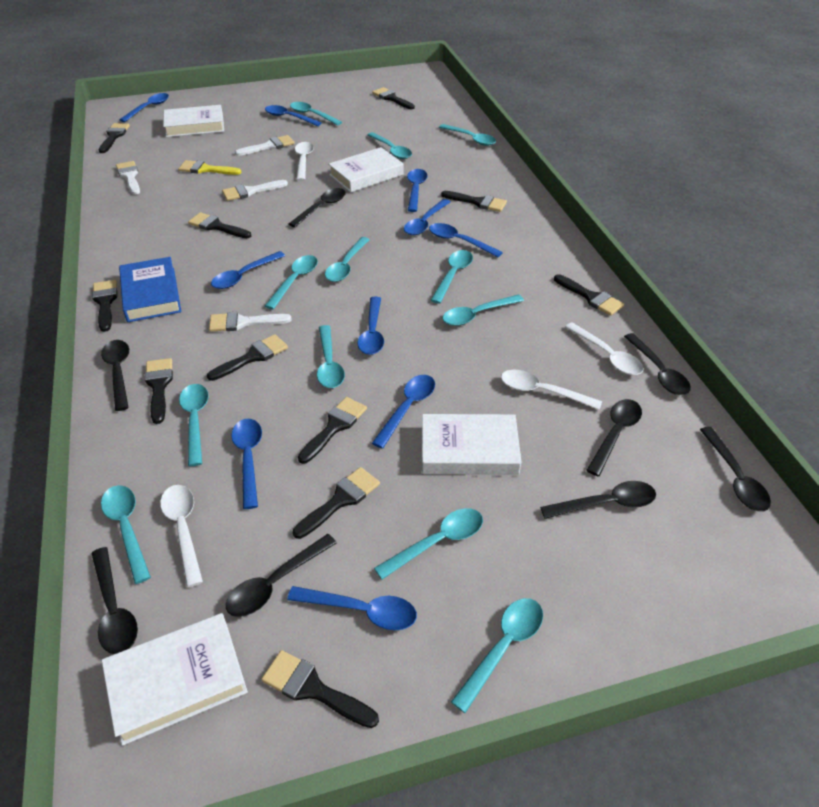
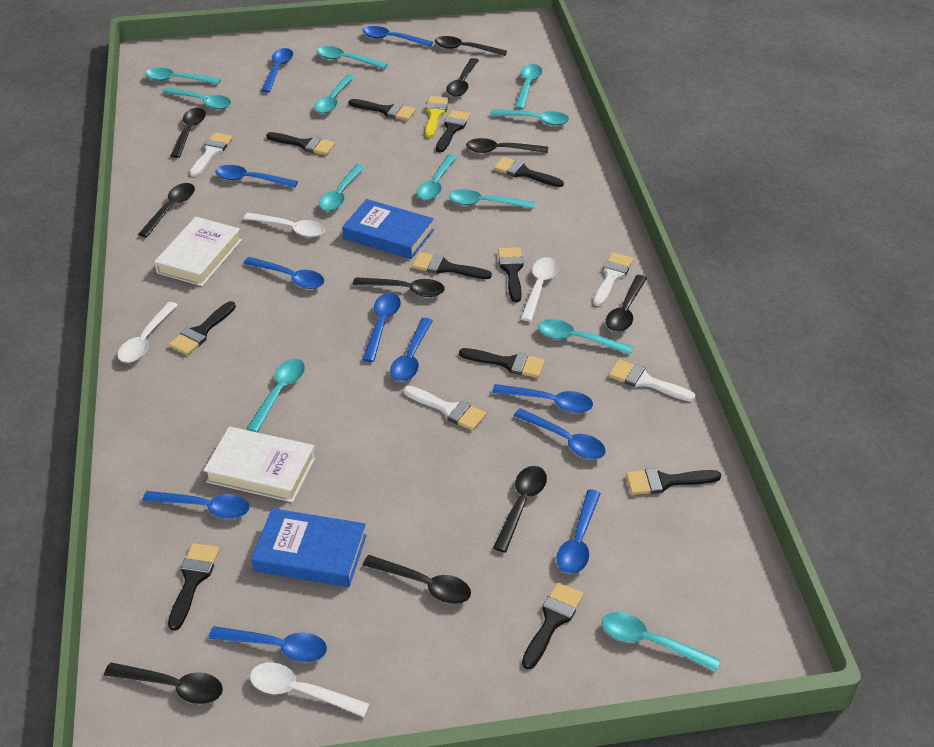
black spoon: 8 -> 10
blue book: 1 -> 2
blue spoon: 10 -> 11
white book: 4 -> 2

